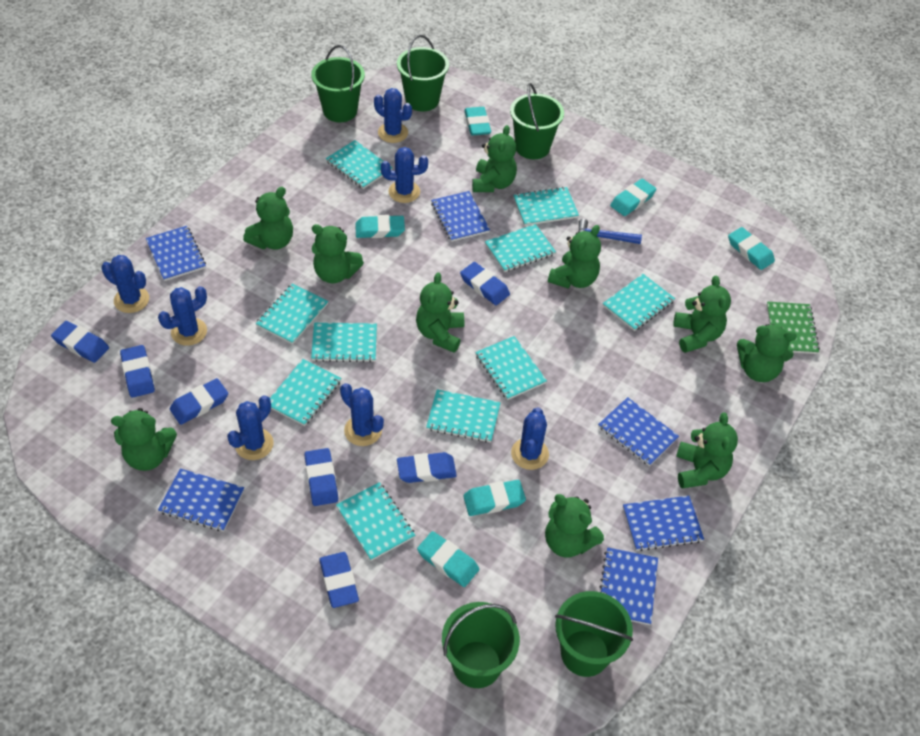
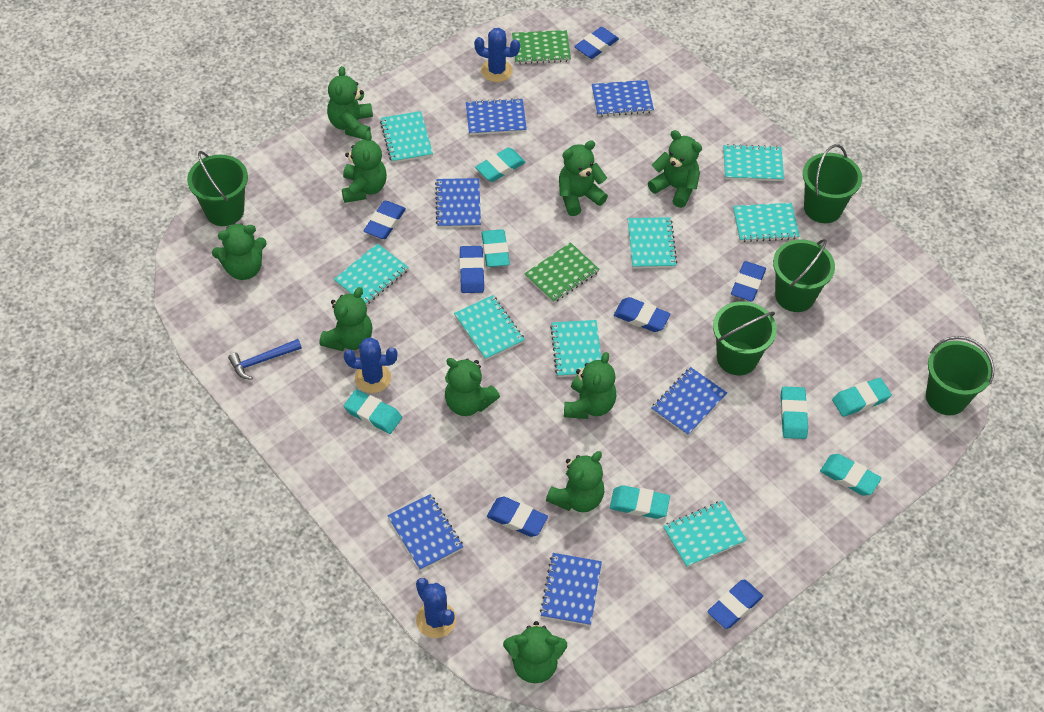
blue cactus: 7 -> 3
green notebook: 1 -> 2
turquoise eraser: 6 -> 7
turquoise notebook: 10 -> 8

